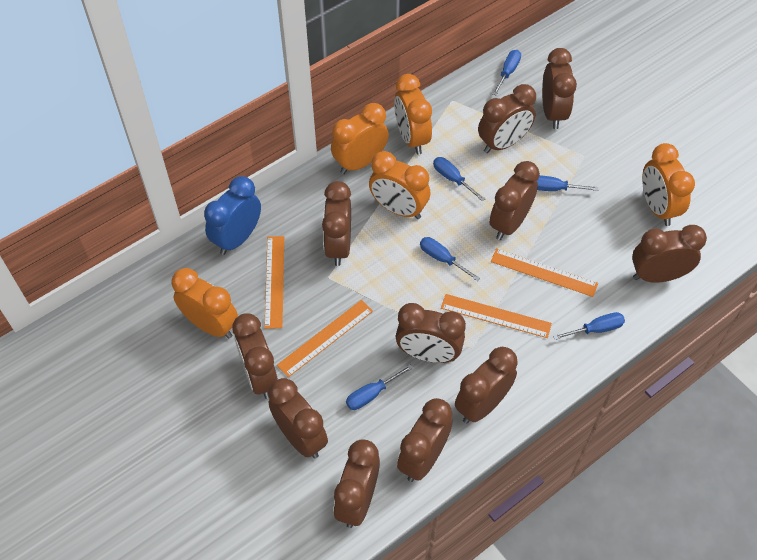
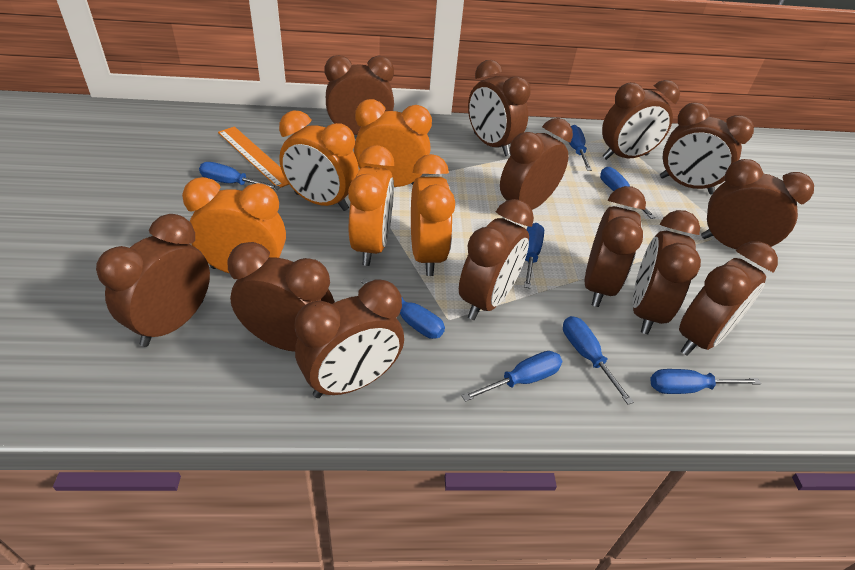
blue clock: 1 -> 0
blue screwdriver: 6 -> 8
brown clock: 11 -> 13
orange ruler: 4 -> 1

